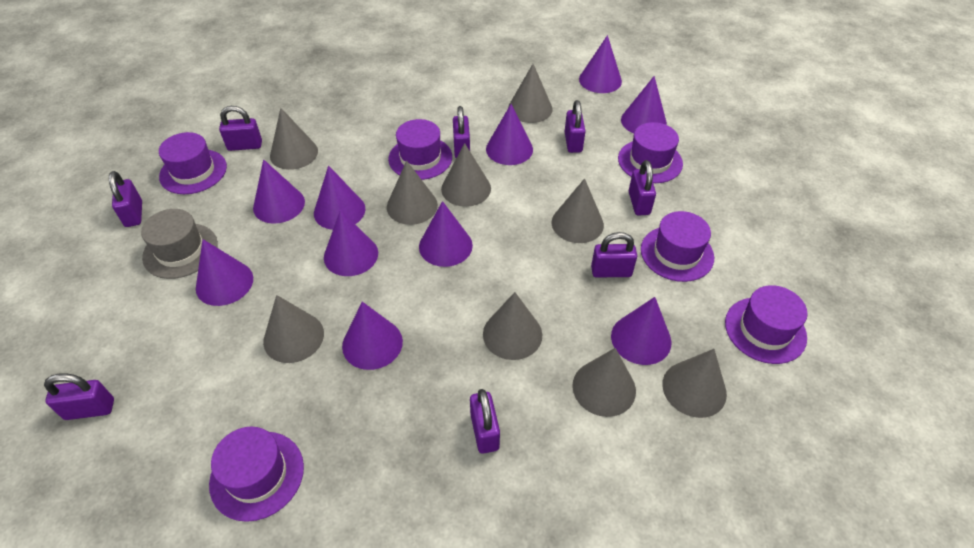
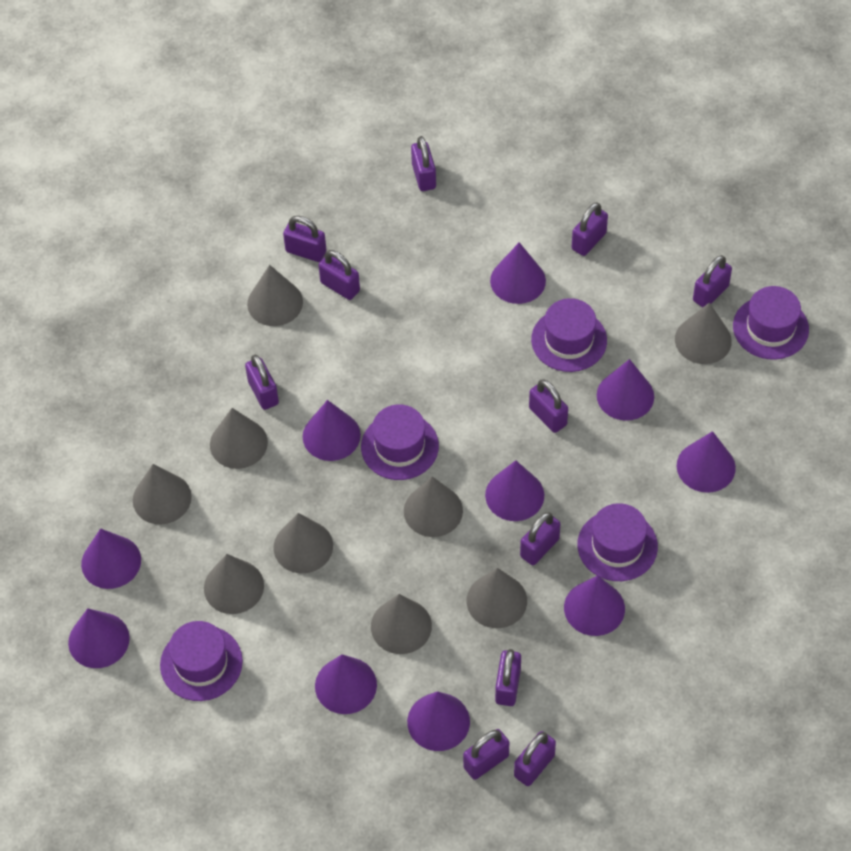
grey hat: 1 -> 0
purple hat: 6 -> 5
purple padlock: 8 -> 11

